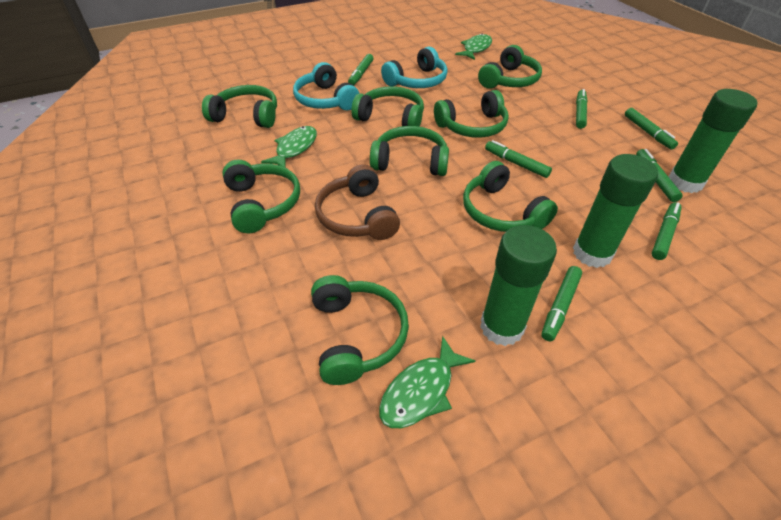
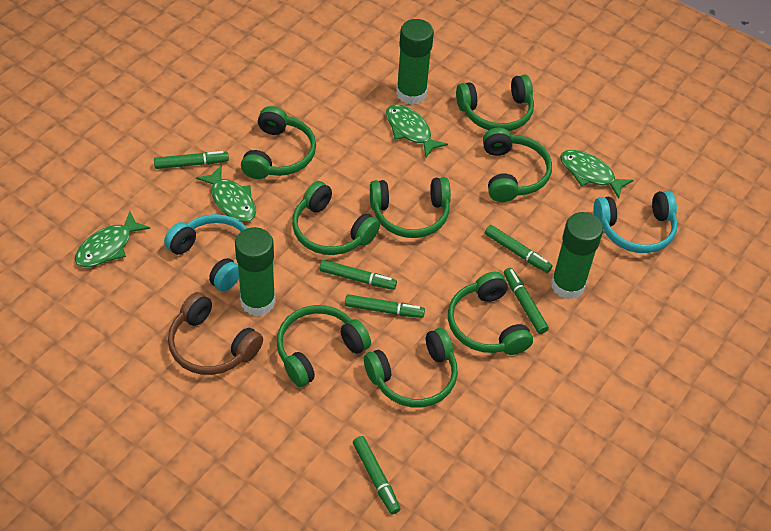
green fish: 3 -> 4
green marker: 7 -> 6

